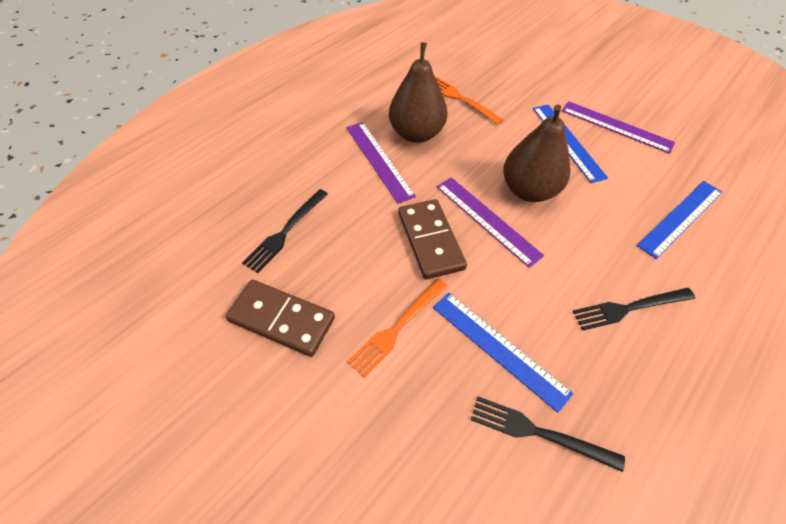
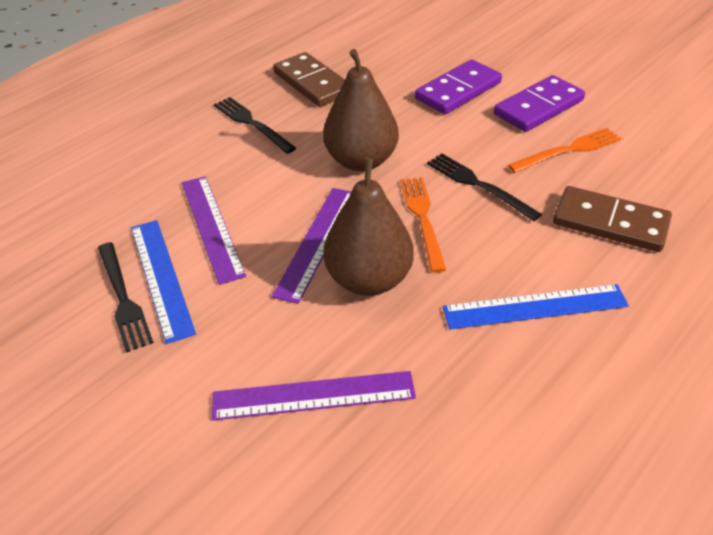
blue ruler: 3 -> 2
purple domino: 0 -> 2

